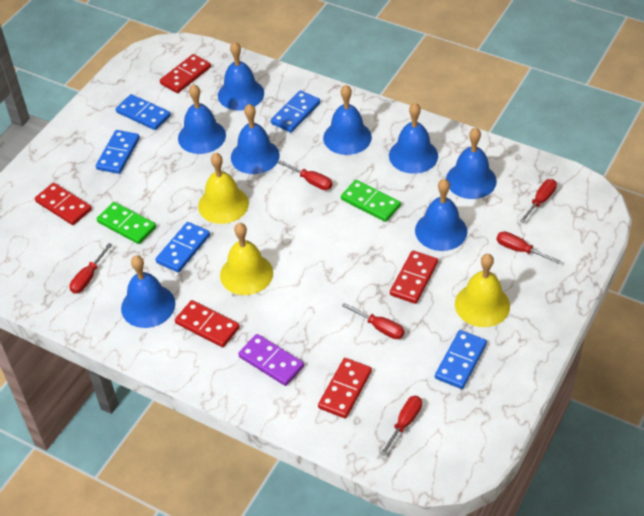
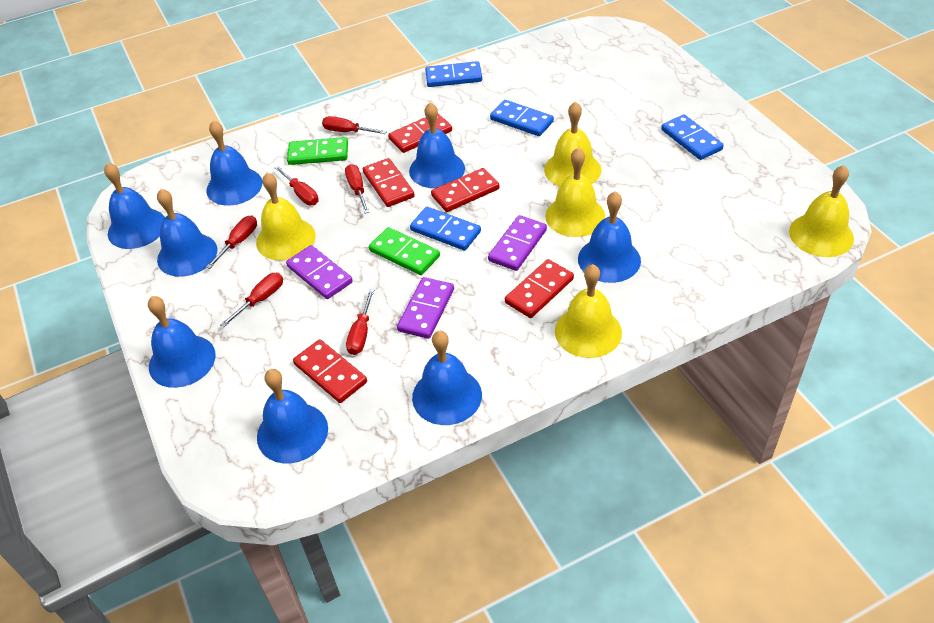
blue domino: 5 -> 4
purple domino: 1 -> 3
yellow bell: 3 -> 5

